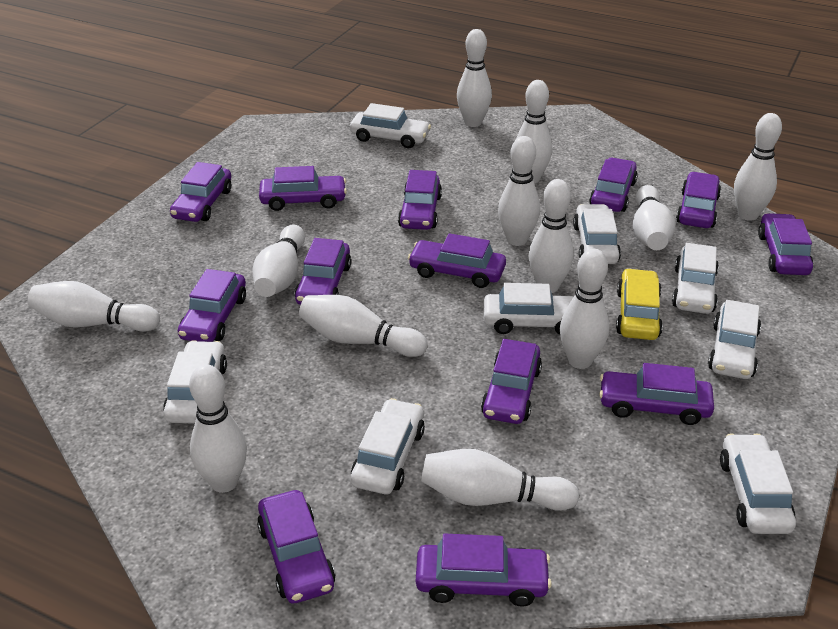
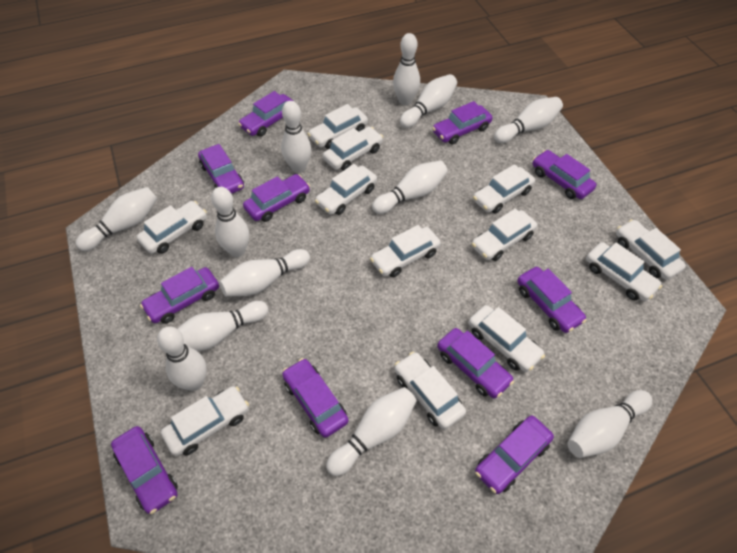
purple car: 13 -> 11
white car: 8 -> 12
yellow car: 1 -> 0

